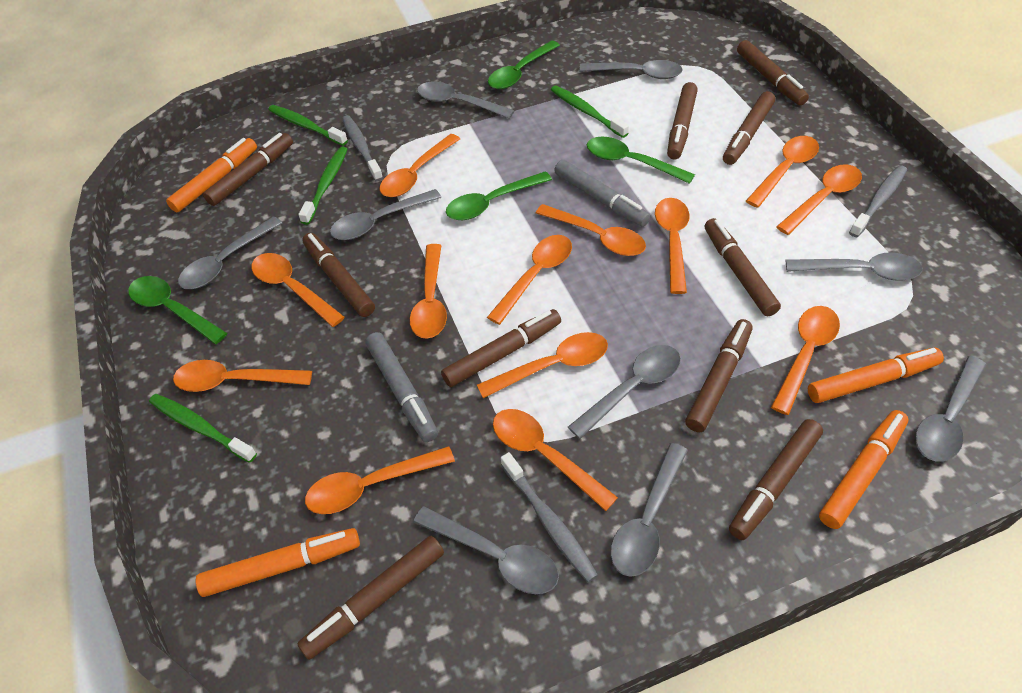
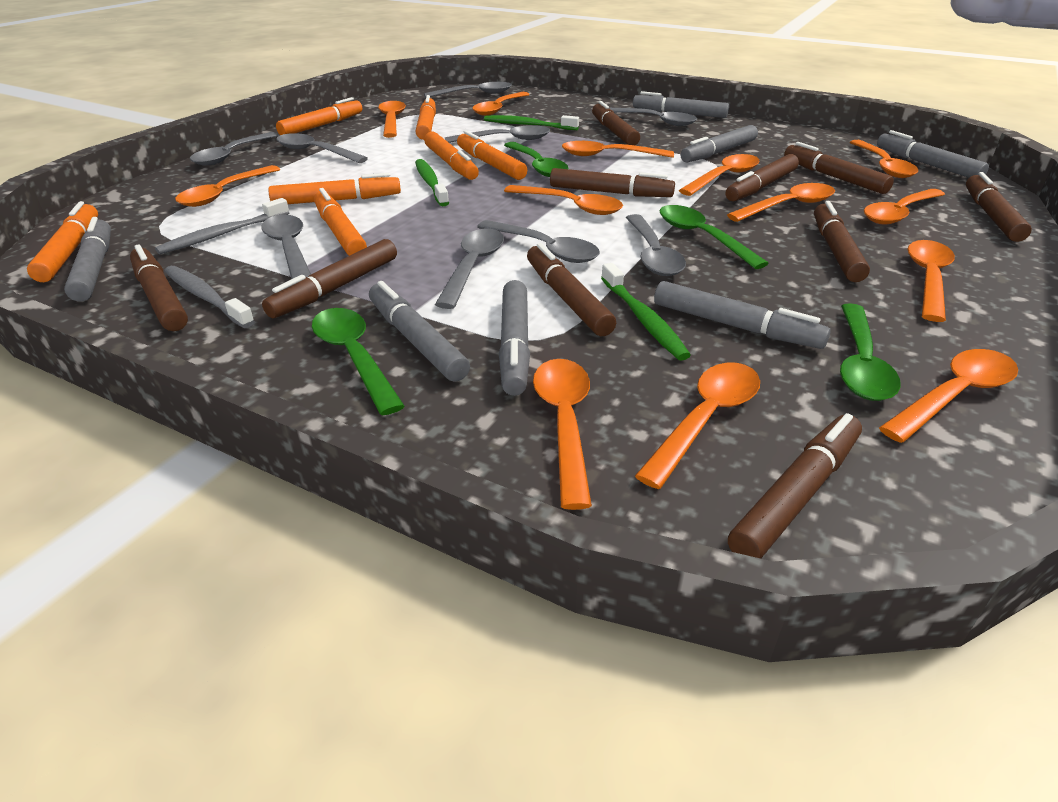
green toothbrush: 4 -> 3
grey marker: 2 -> 7
grey toothbrush: 3 -> 2
orange marker: 4 -> 7

